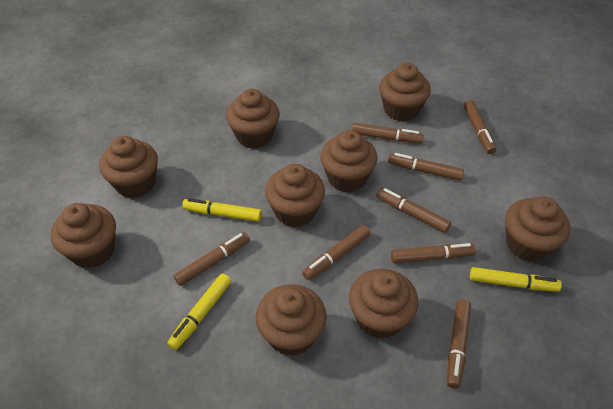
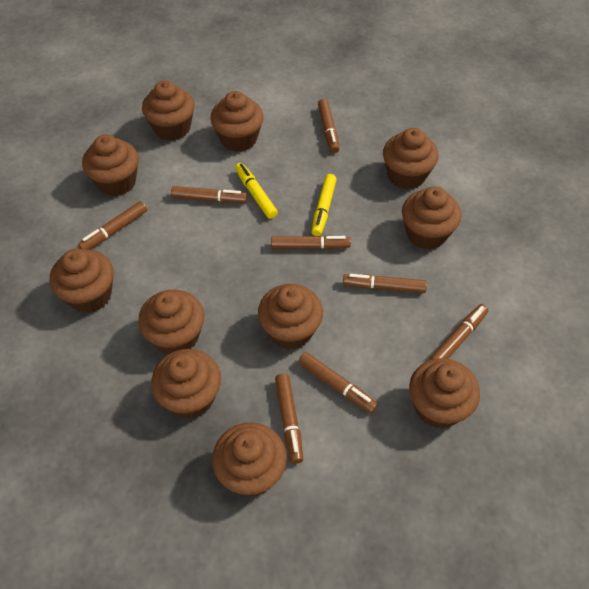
brown cupcake: 9 -> 11
yellow marker: 3 -> 2

